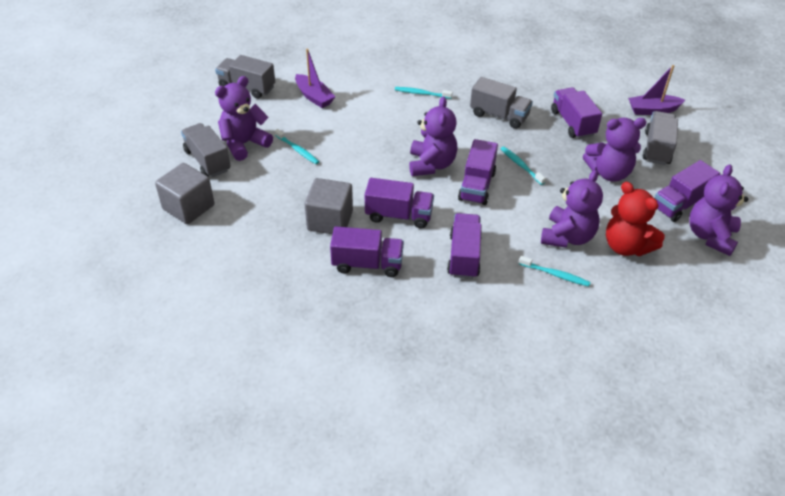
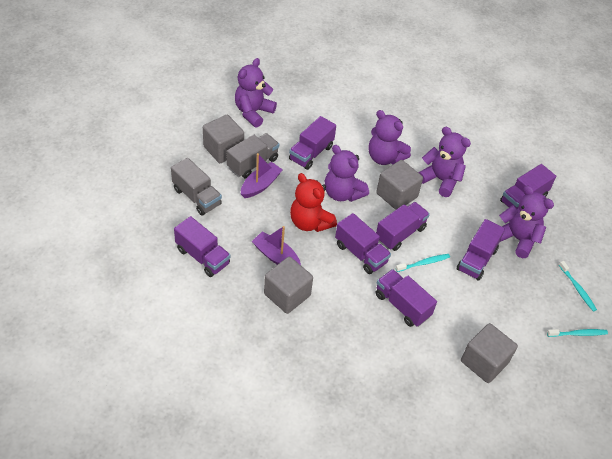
grey cube: 2 -> 4
grey truck: 4 -> 2
purple truck: 6 -> 7
turquoise toothbrush: 4 -> 3

